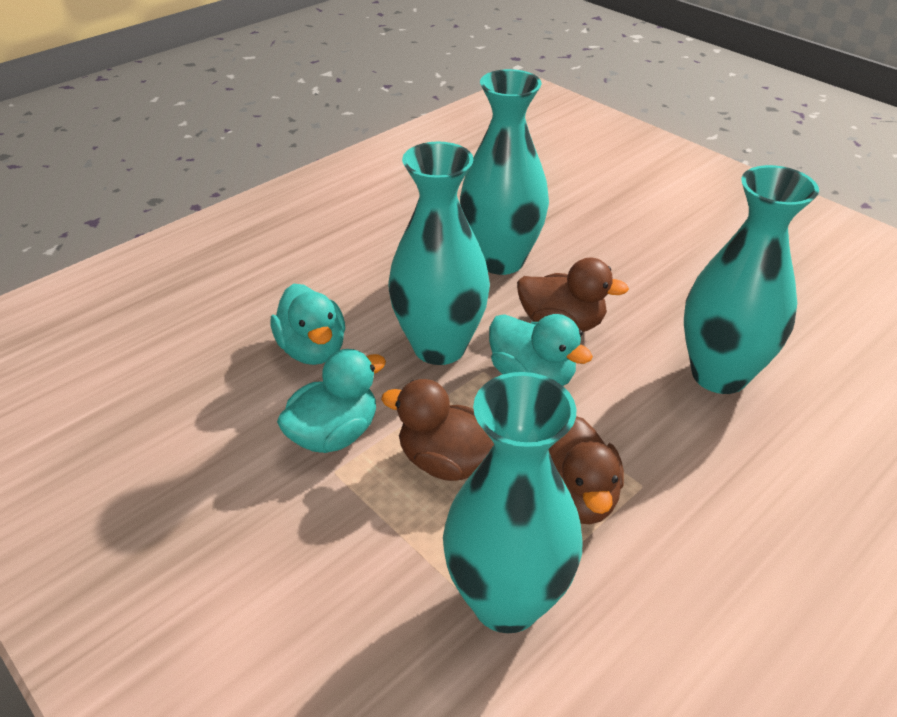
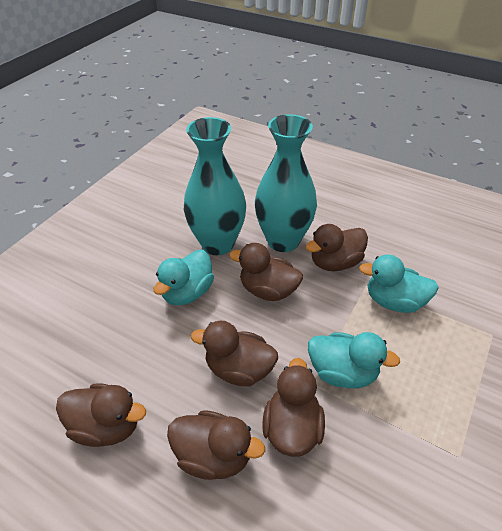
brown duck: 3 -> 6
turquoise vase: 4 -> 2

